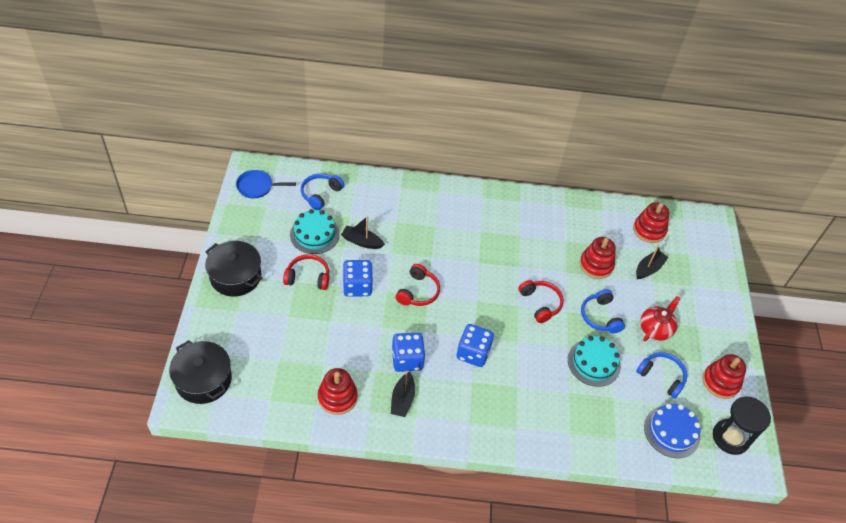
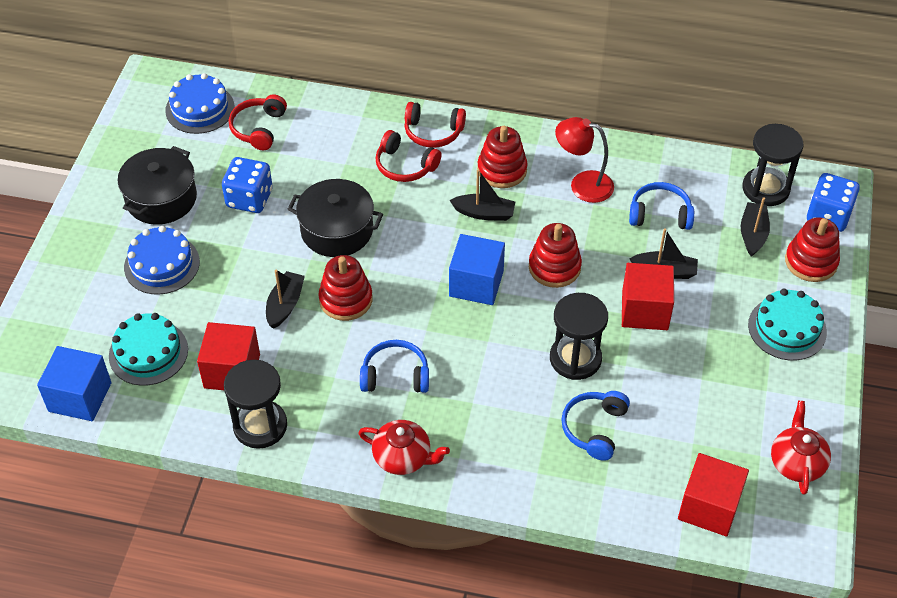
black boat: 3 -> 4
black hourglass: 1 -> 3
blue cake: 1 -> 2
blue cube: 0 -> 2
blue dice: 3 -> 2
blue pan: 1 -> 0
red cube: 0 -> 3
red lamp: 0 -> 1
red teapot: 1 -> 2

